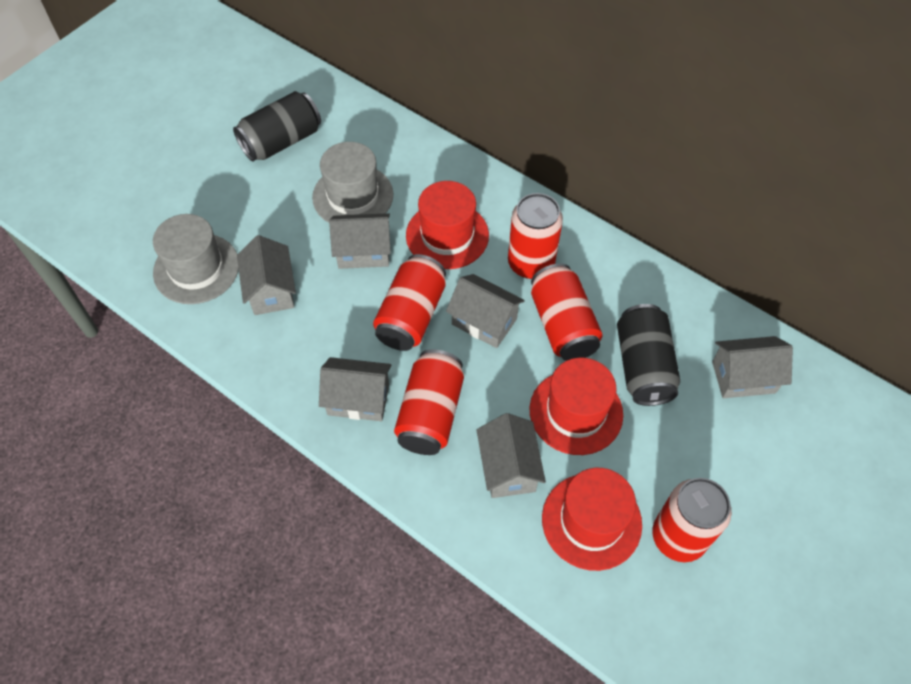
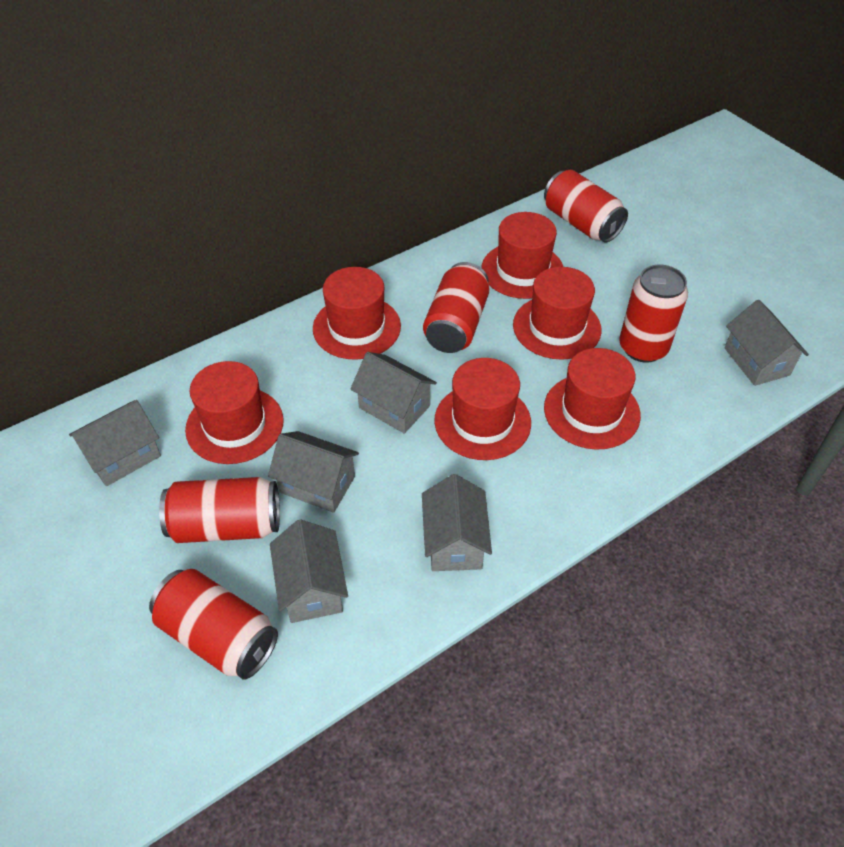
black can: 2 -> 0
grey hat: 2 -> 0
red hat: 3 -> 6

